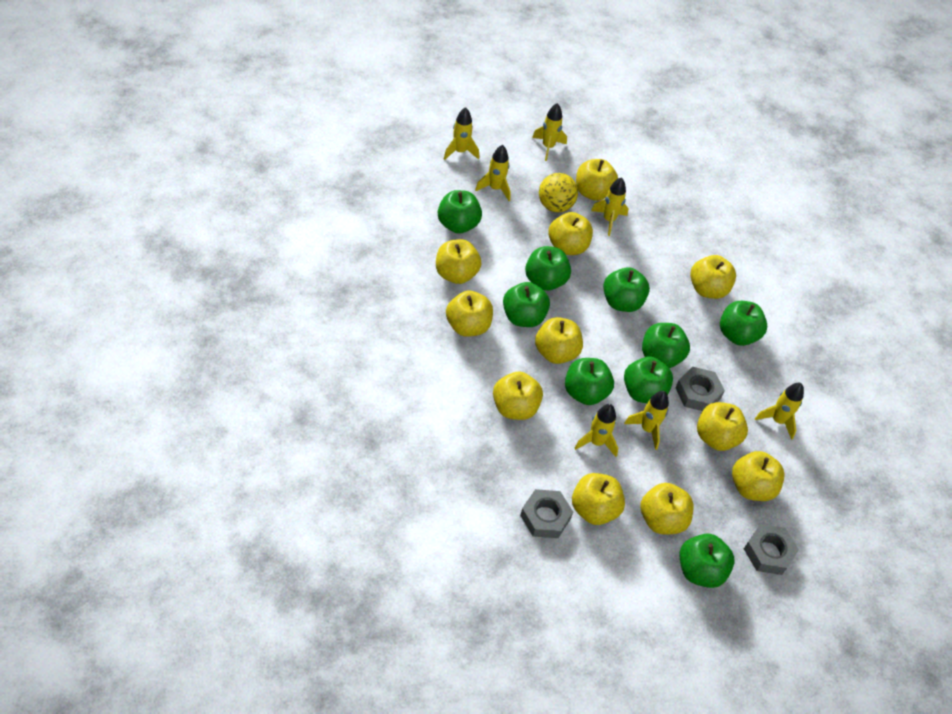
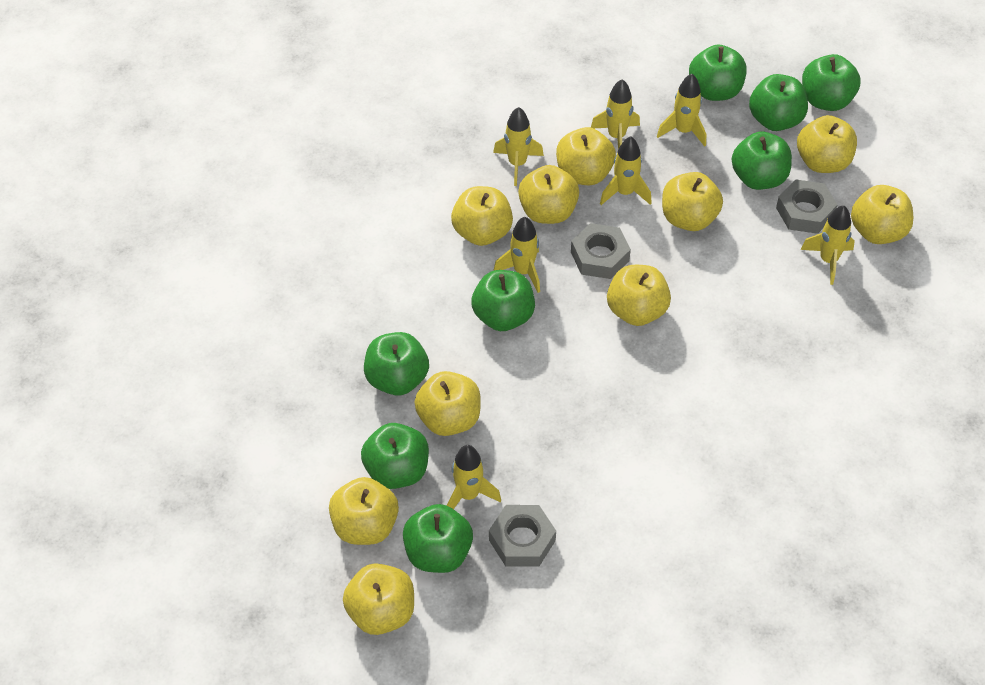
green apple: 9 -> 8
yellow apple: 11 -> 10
yellow ball: 1 -> 0

